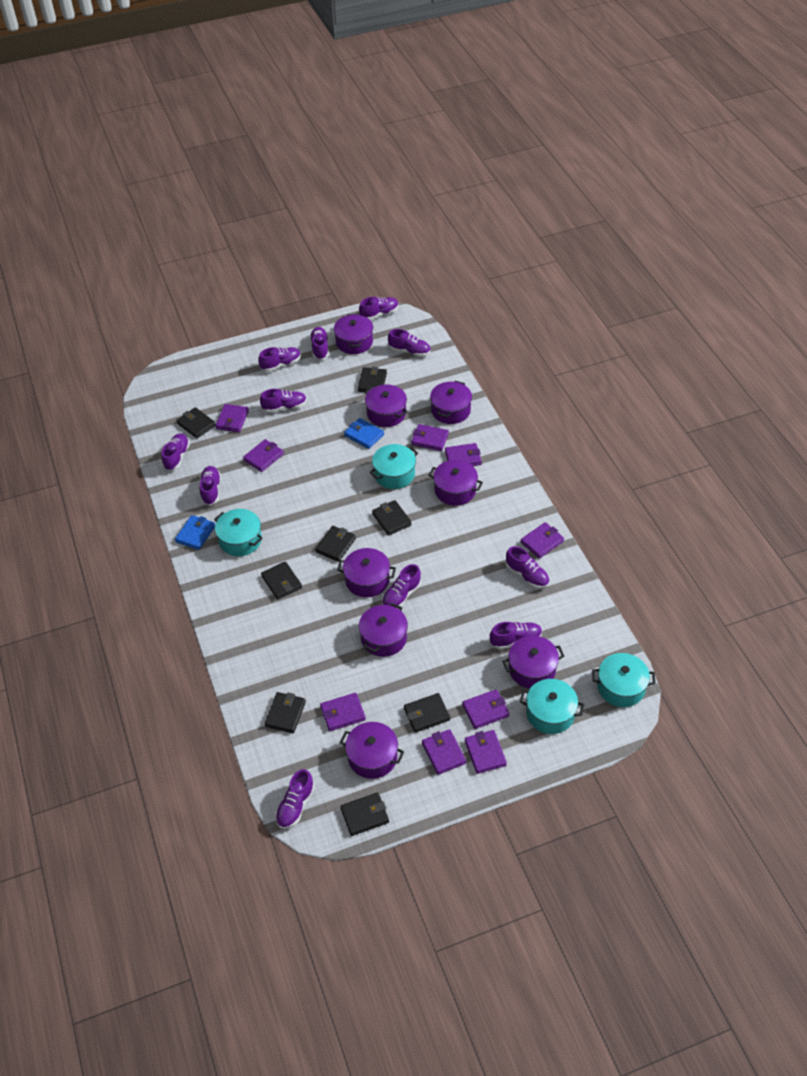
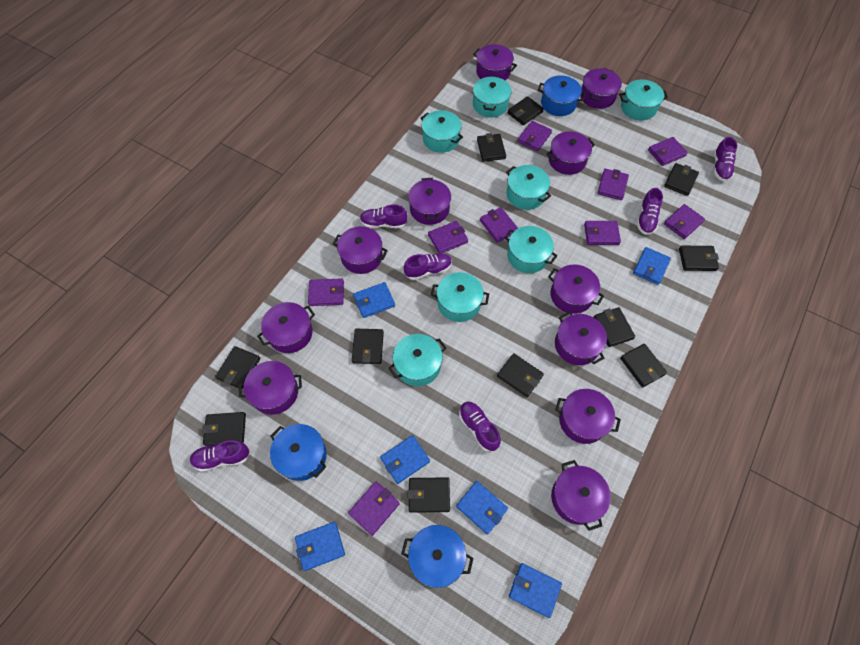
black wallet: 8 -> 11
blue pot: 0 -> 3
blue wallet: 2 -> 6
purple pot: 8 -> 11
purple shoe: 11 -> 6
turquoise pot: 4 -> 7

